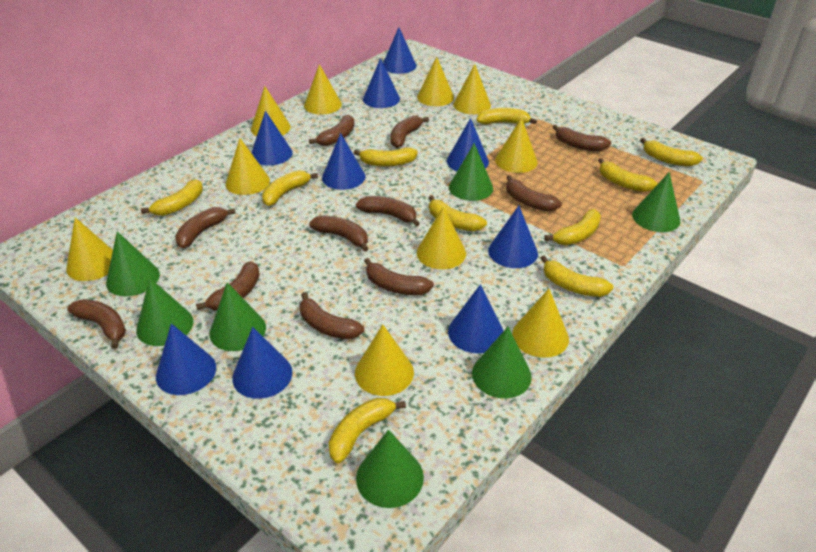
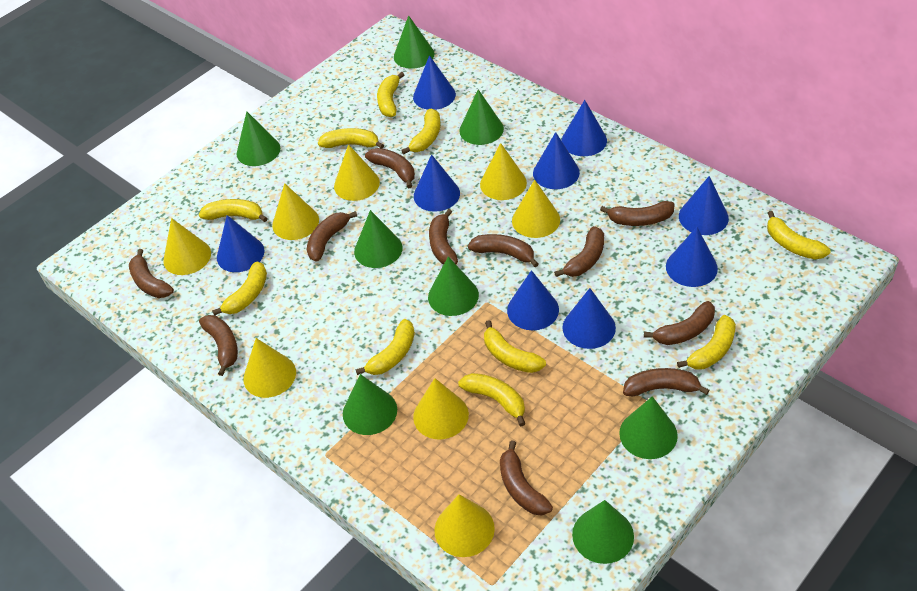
green cone: 7 -> 8
yellow cone: 10 -> 8

